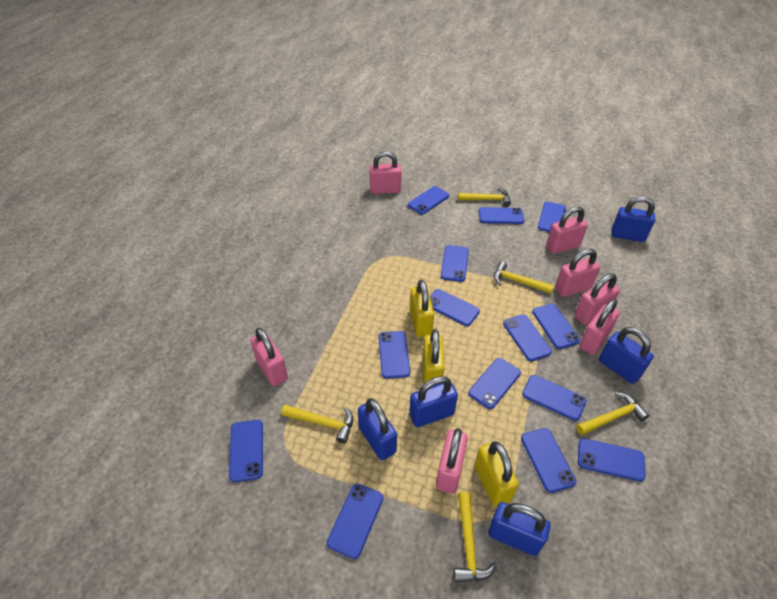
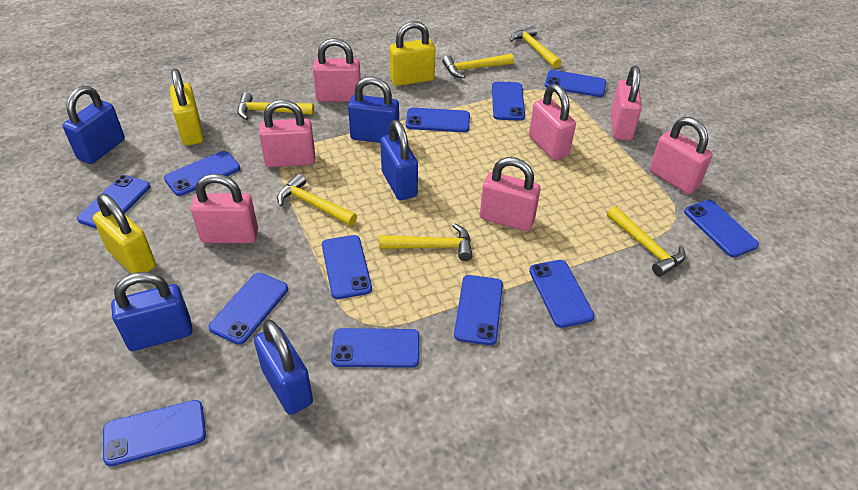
blue phone: 14 -> 12
yellow hammer: 5 -> 6

